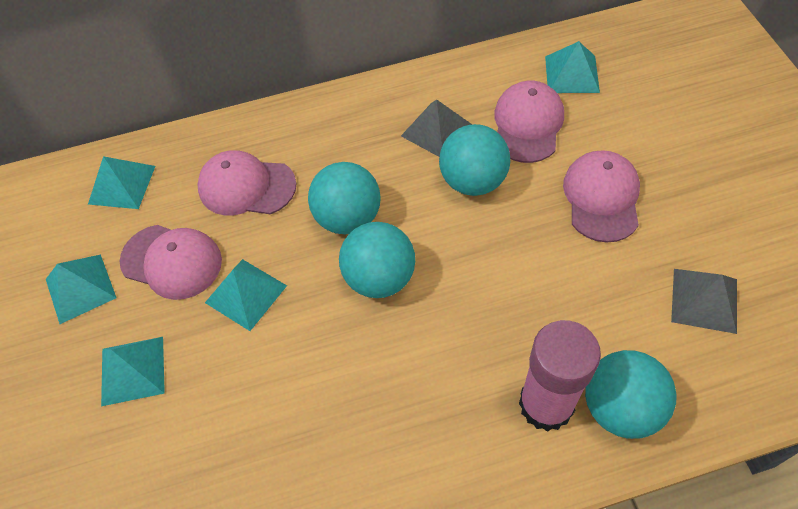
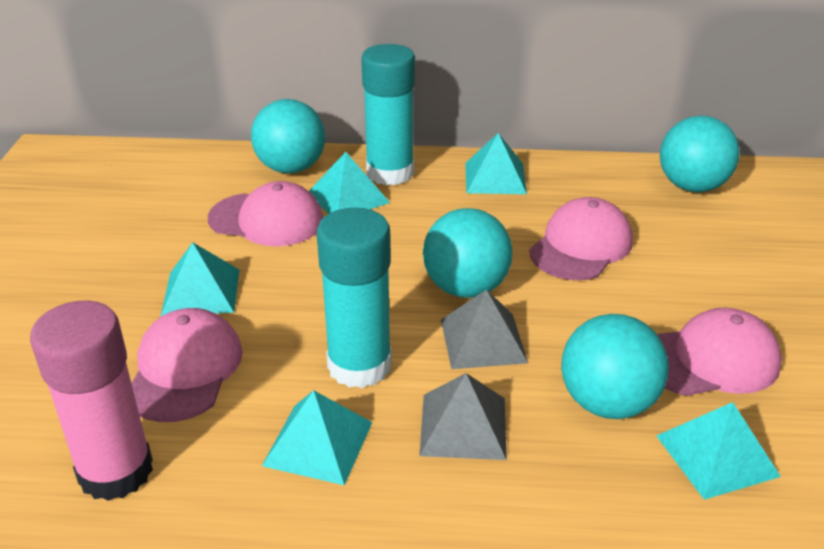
turquoise glue stick: 0 -> 2

